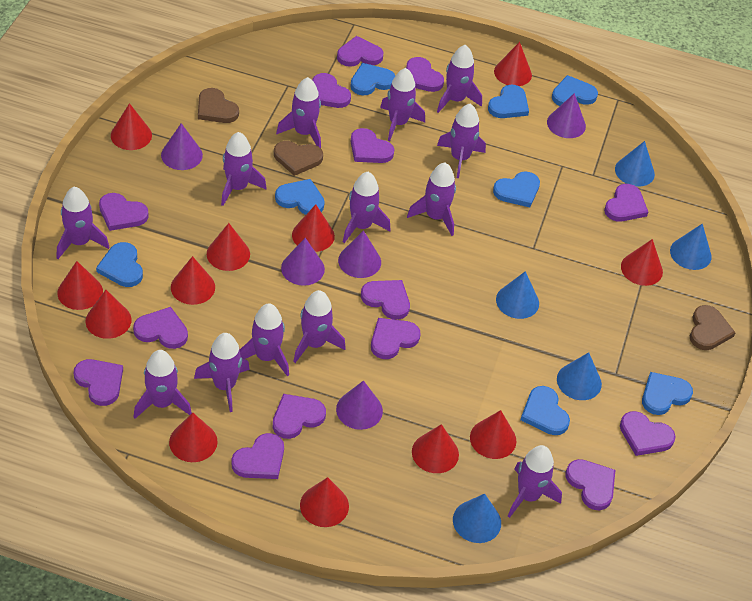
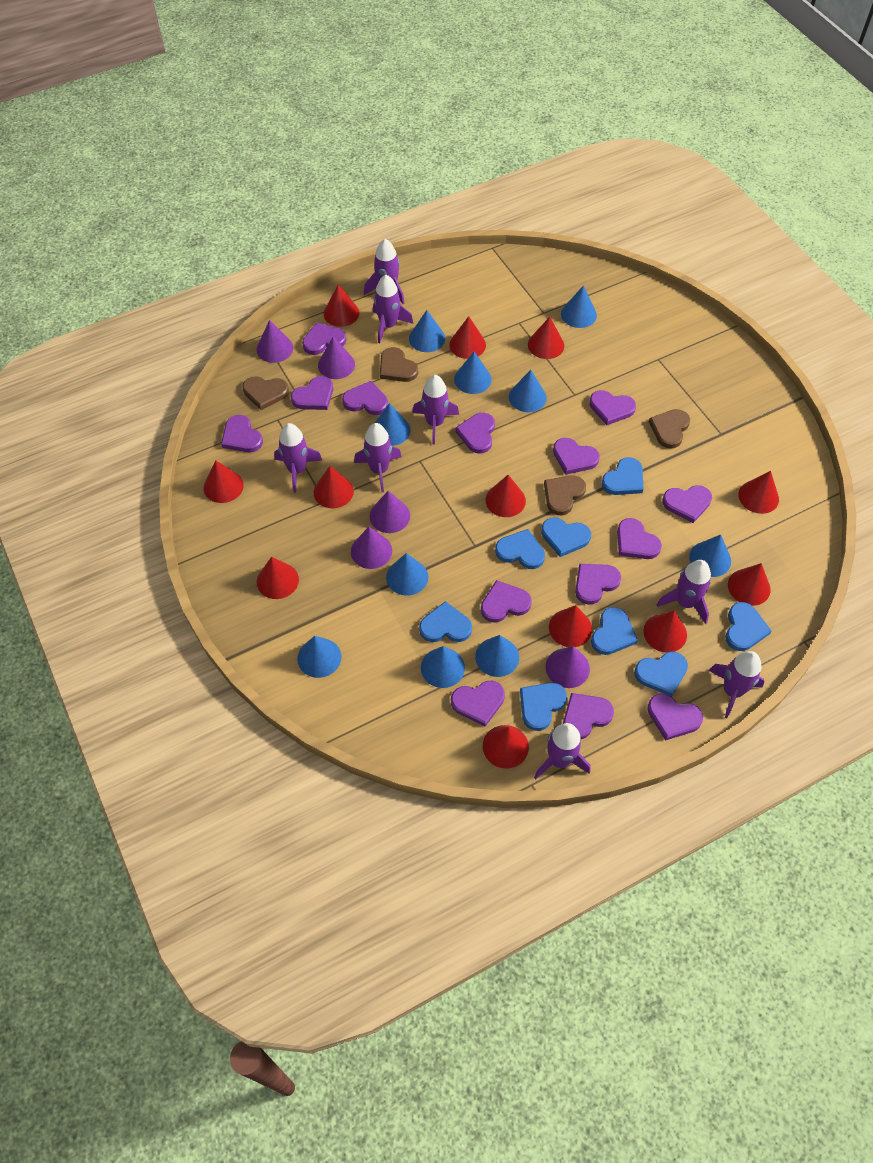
blue cone: 5 -> 10
brown heart: 3 -> 4
purple rocket: 13 -> 8

